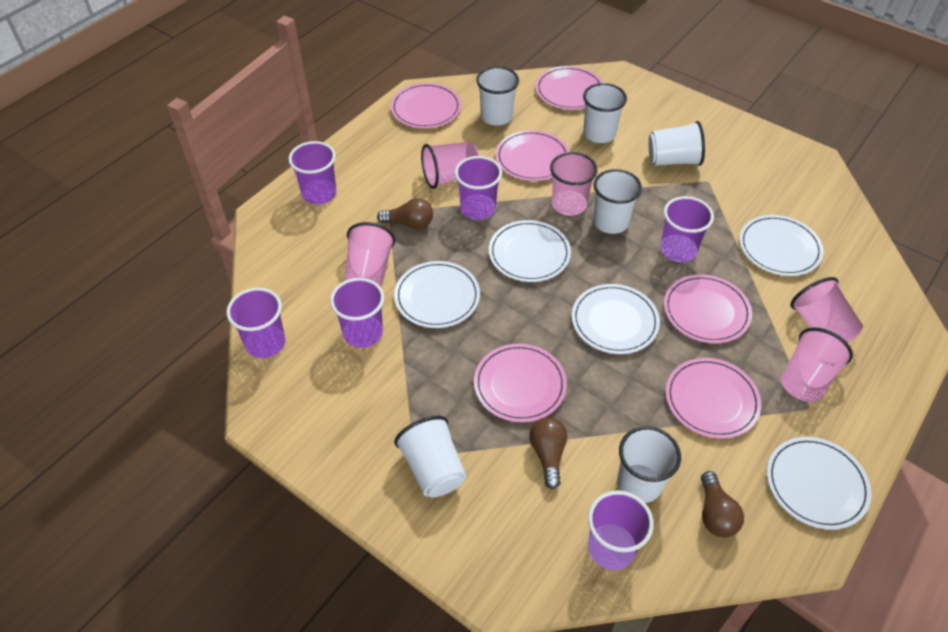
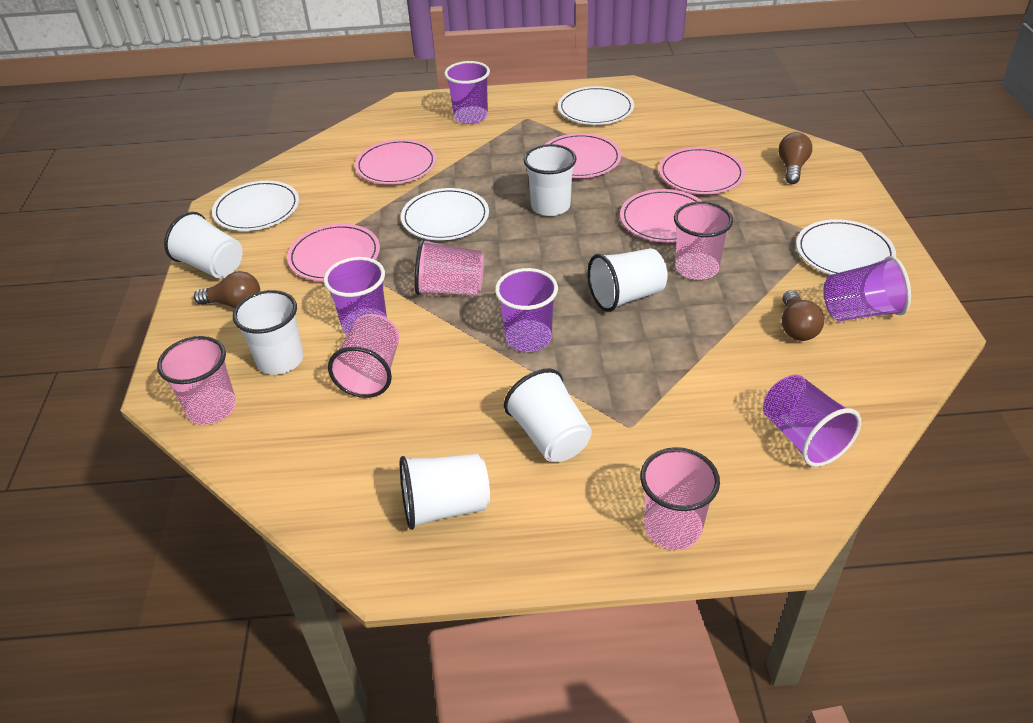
pink plate: 6 -> 5
purple cup: 6 -> 5
white plate: 5 -> 4

